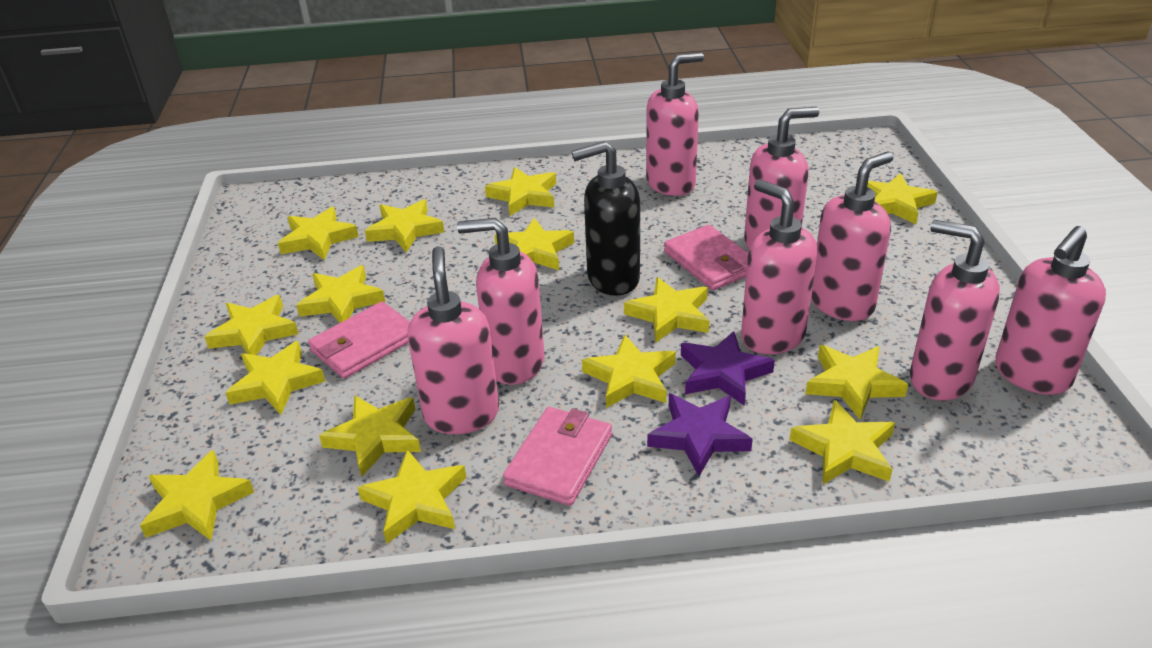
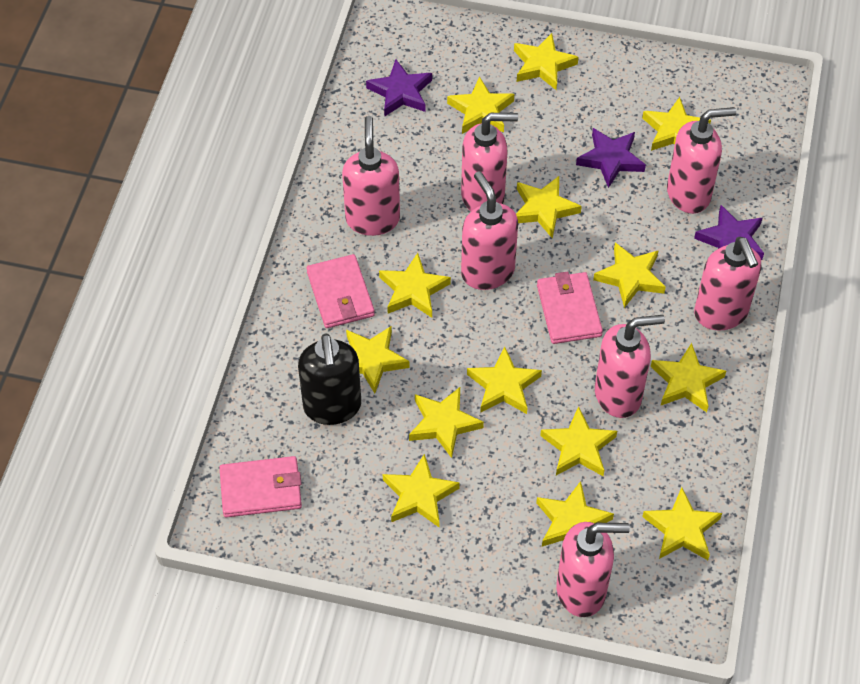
pink soap dispenser: 8 -> 7
purple star: 2 -> 3
yellow star: 15 -> 14

